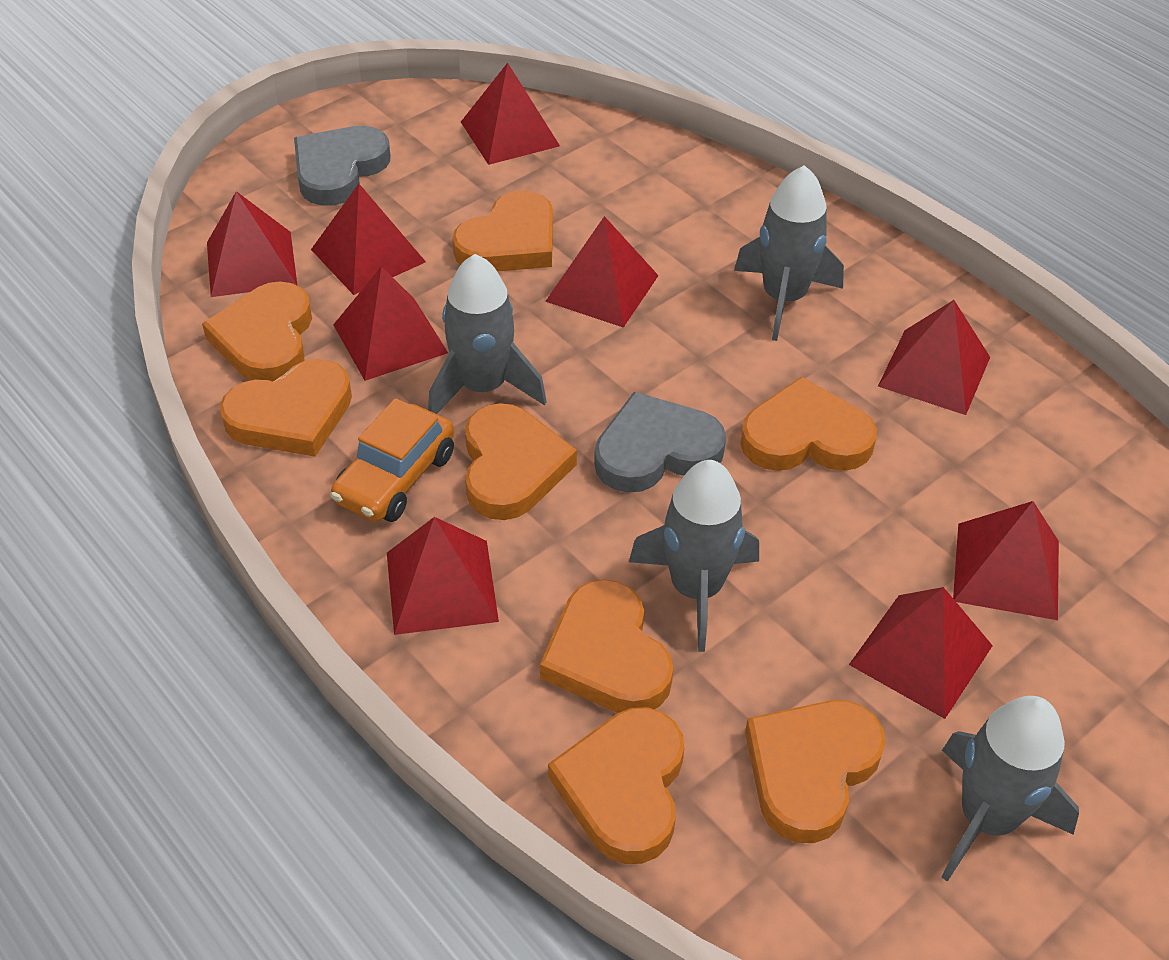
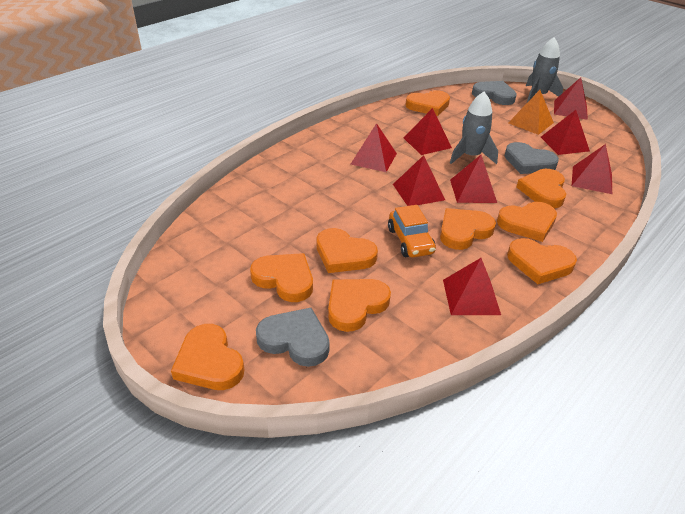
grey heart: 2 -> 3
grey rocket: 4 -> 2
orange heart: 8 -> 9
orange pyramid: 0 -> 1
red pyramid: 9 -> 8

